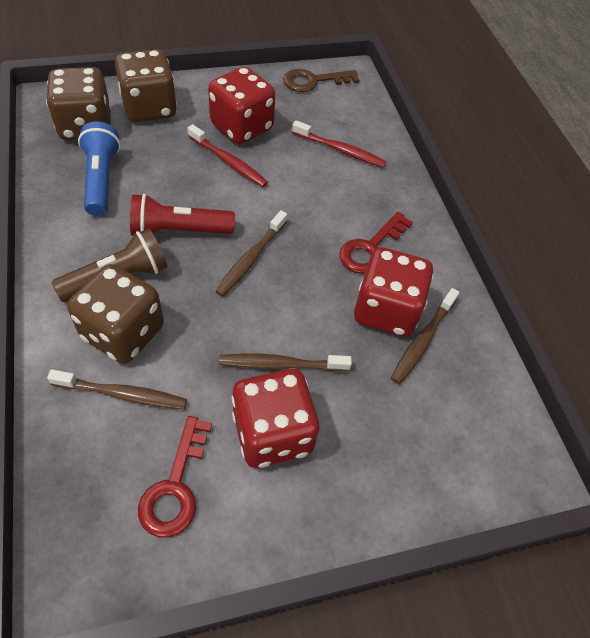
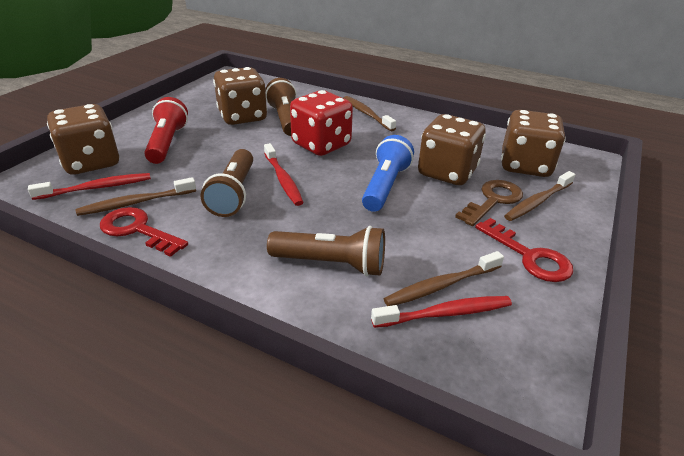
brown dice: 3 -> 4
brown flashlight: 1 -> 3
red dice: 3 -> 1
red toothbrush: 2 -> 3

